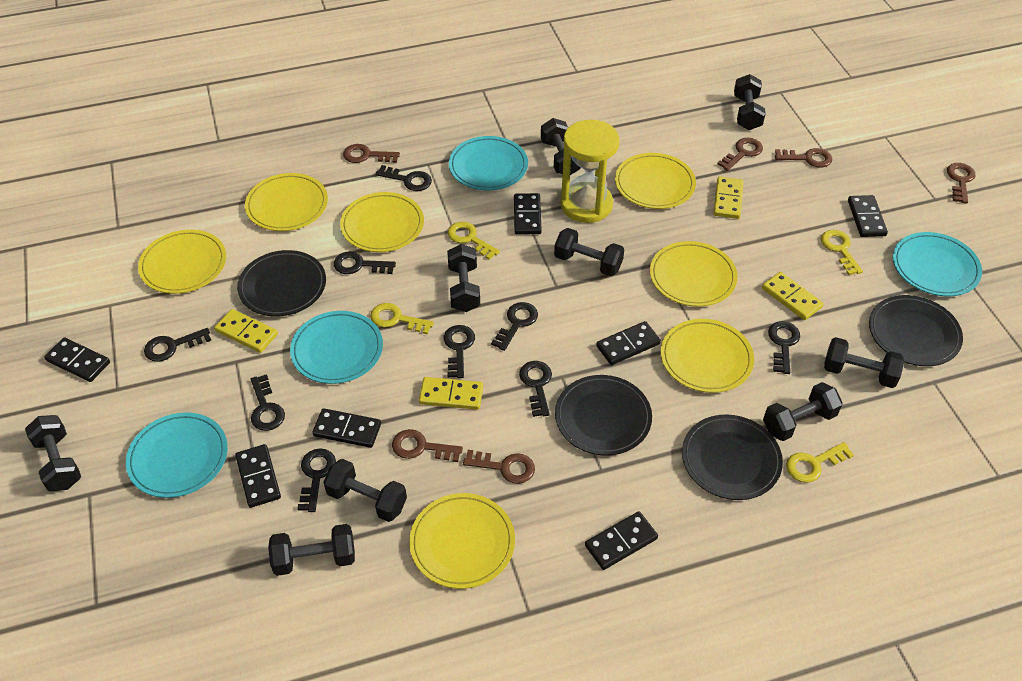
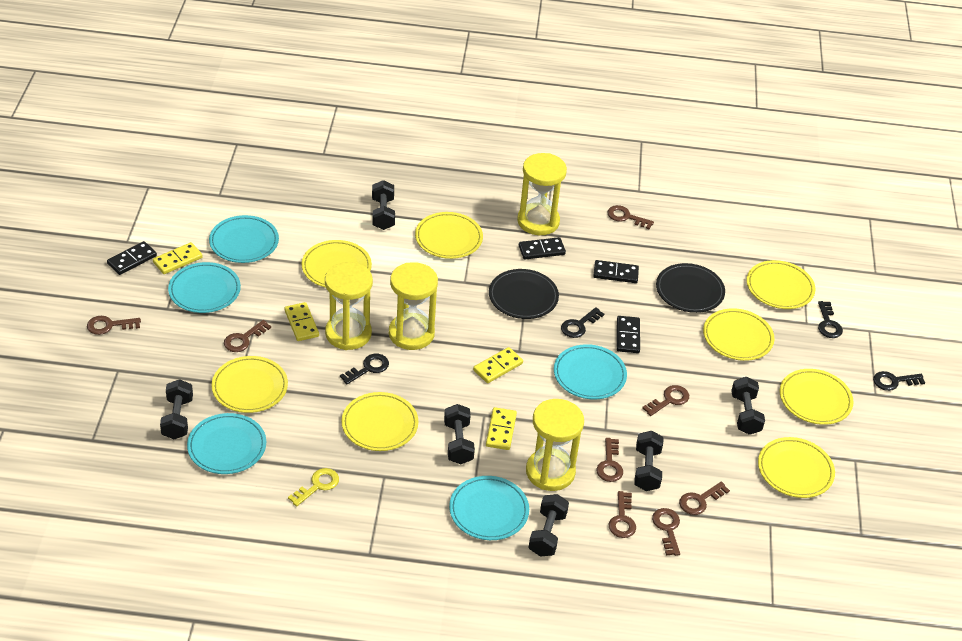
black domino: 7 -> 4
black dumbbell: 9 -> 6
black key: 9 -> 4
black plate: 4 -> 2
brown key: 6 -> 8
turquoise plate: 4 -> 5
yellow hourglass: 1 -> 4
yellow key: 4 -> 1
yellow plate: 7 -> 8

